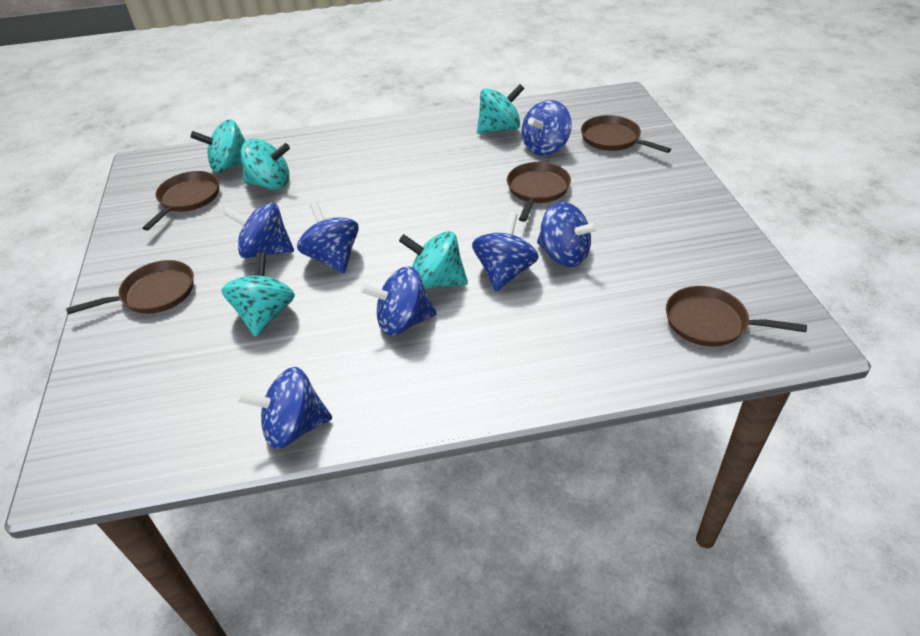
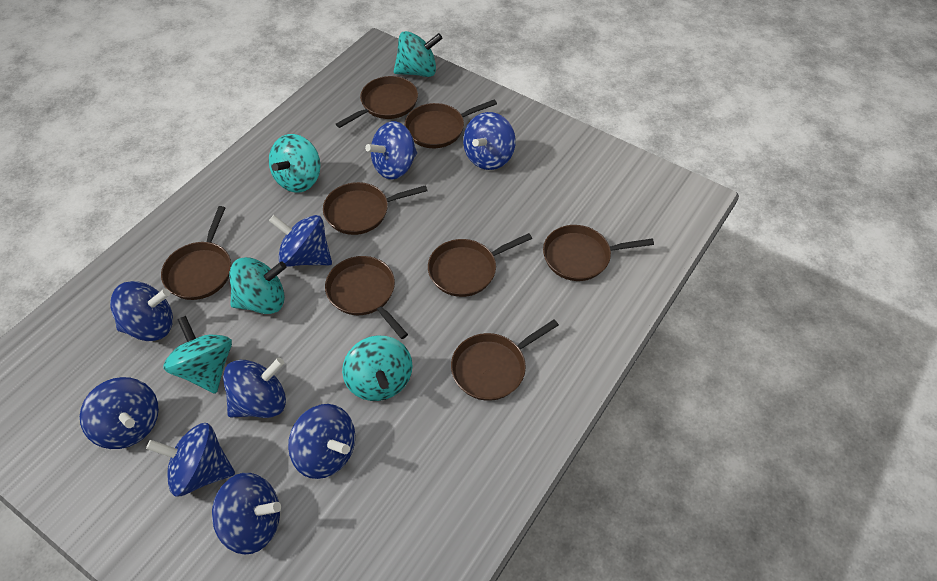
blue spinning top: 7 -> 9
brown pan: 5 -> 8

